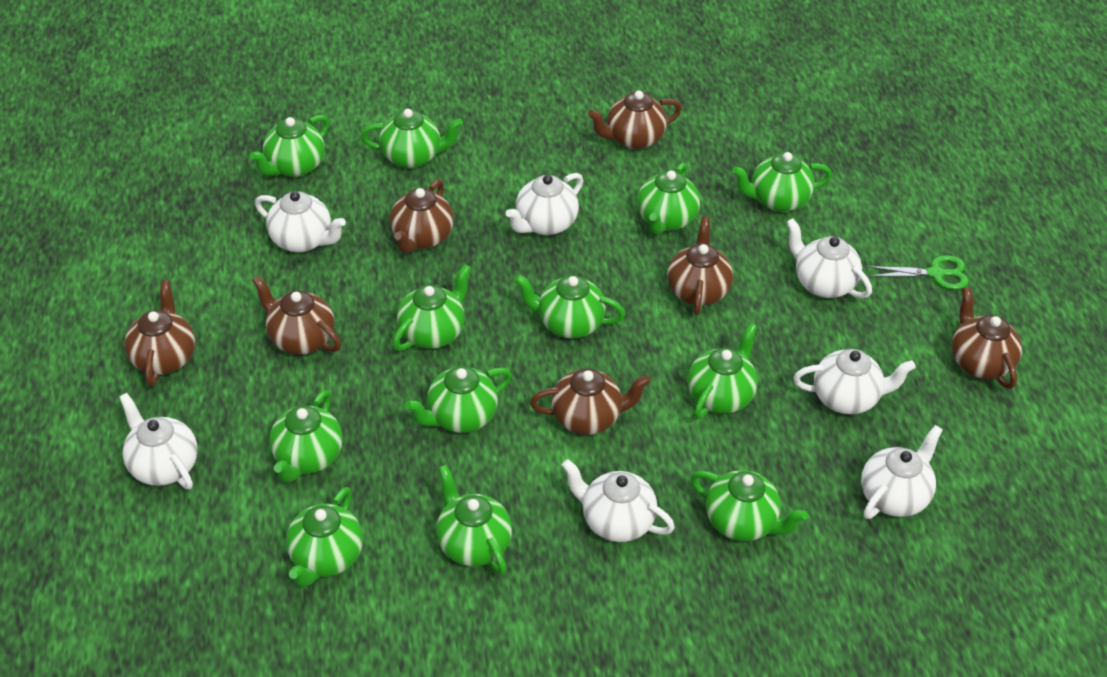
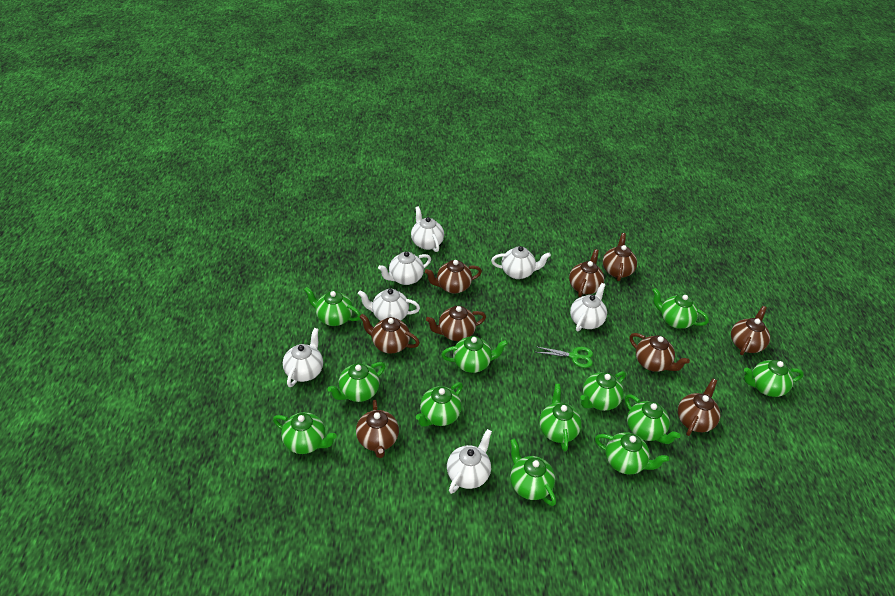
brown teapot: 7 -> 9

